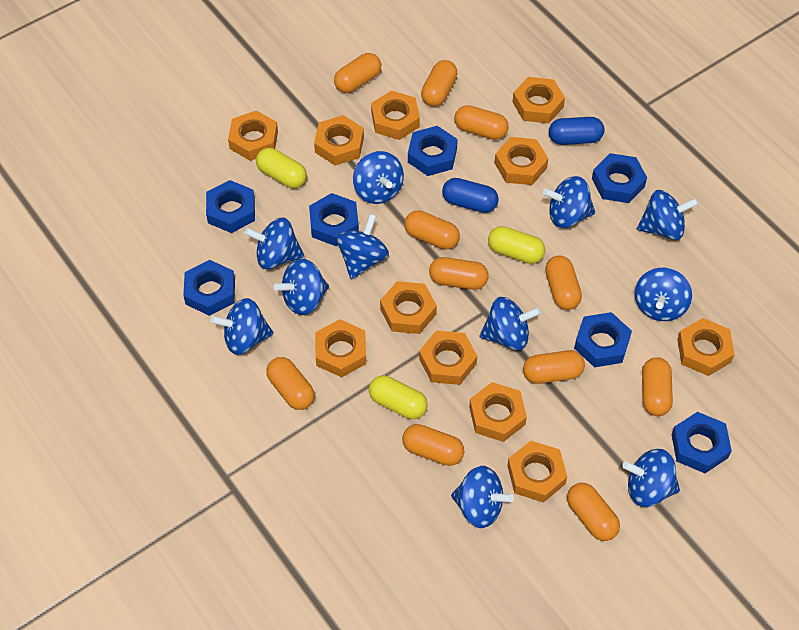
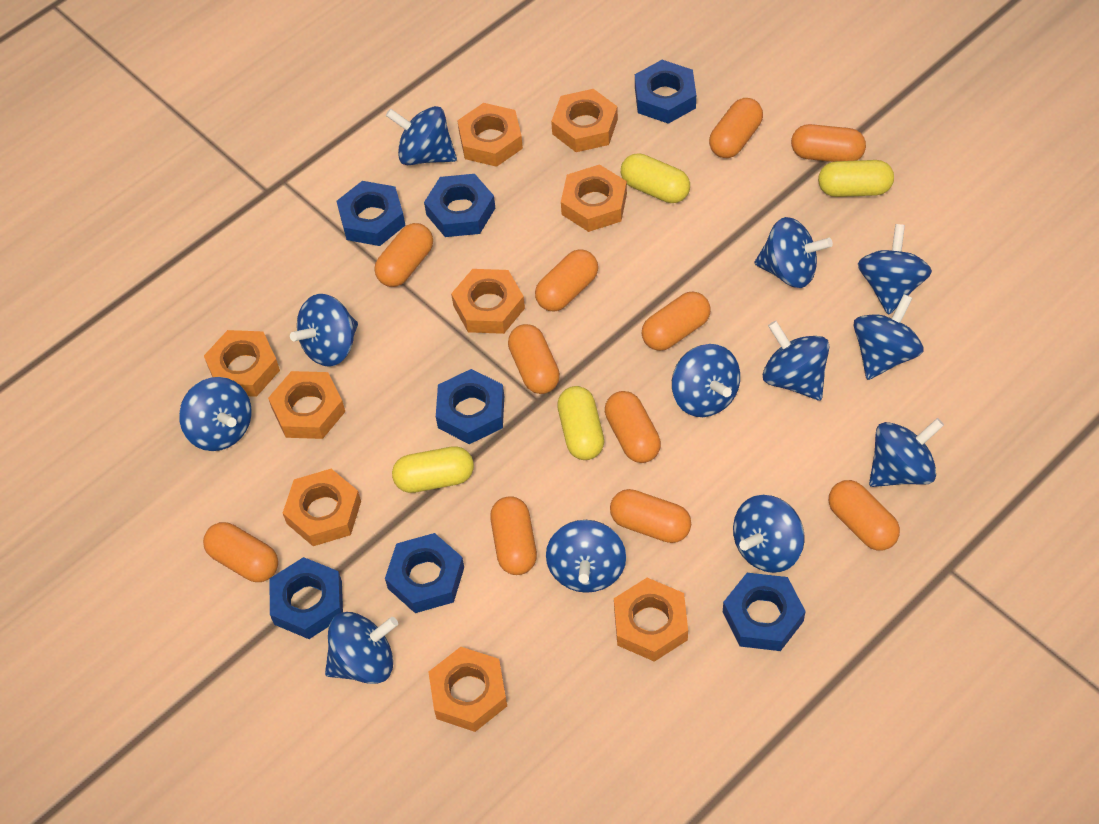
blue capsule: 2 -> 0
blue spinning top: 11 -> 12
orange nut: 11 -> 9
yellow capsule: 3 -> 4

